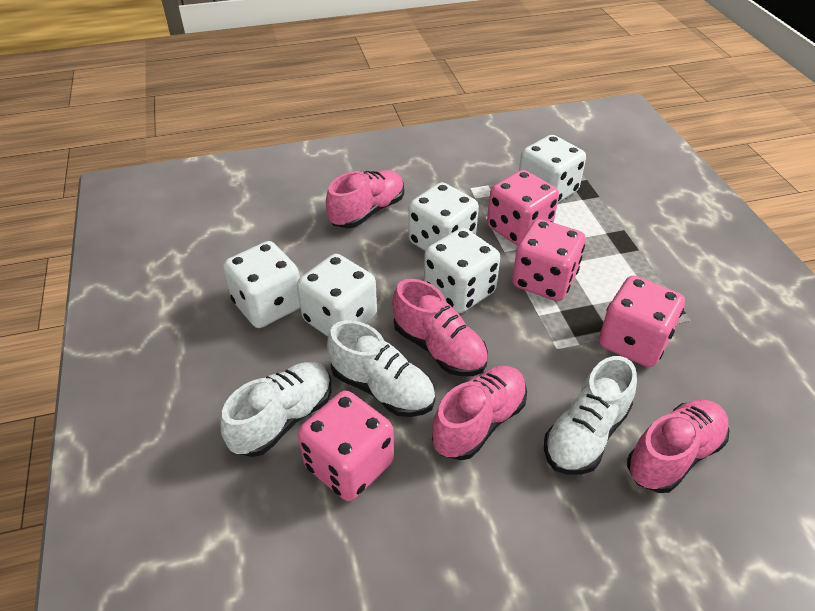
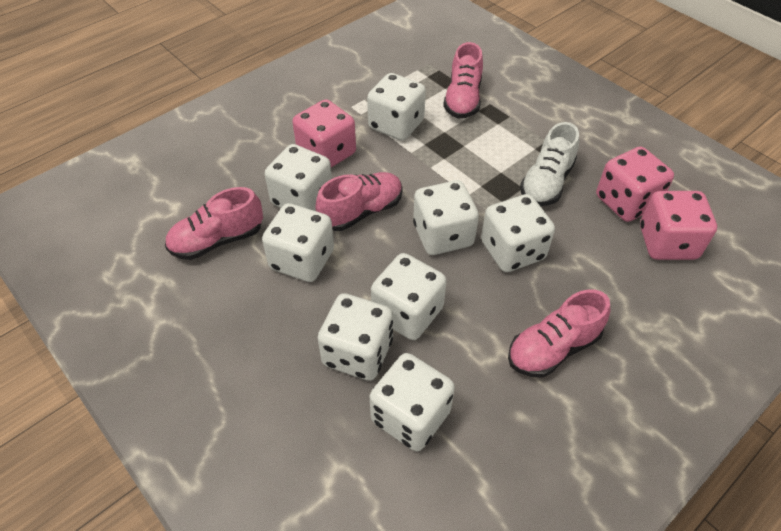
pink dice: 4 -> 3
white dice: 5 -> 8
white shoe: 3 -> 1

